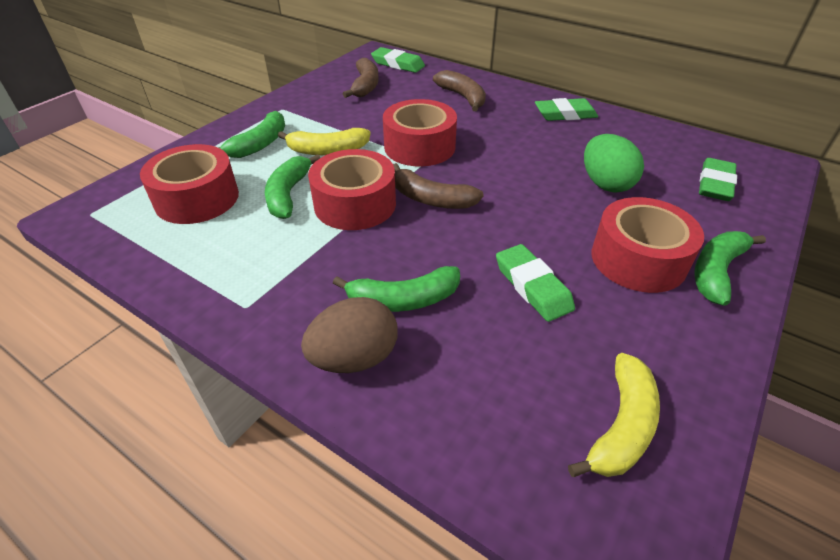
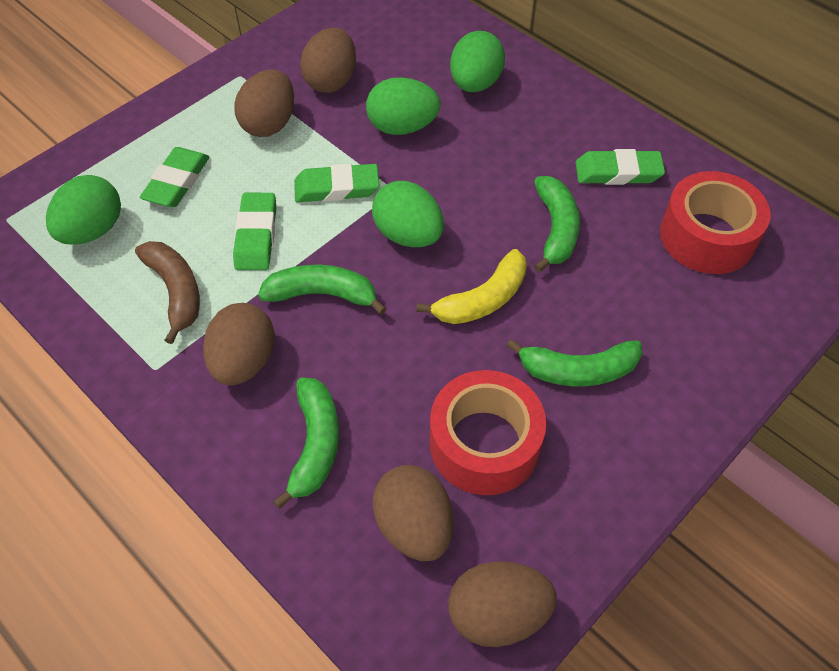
brown banana: 3 -> 1
brown egg: 1 -> 5
green egg: 1 -> 4
red tape: 4 -> 2
yellow banana: 2 -> 1

